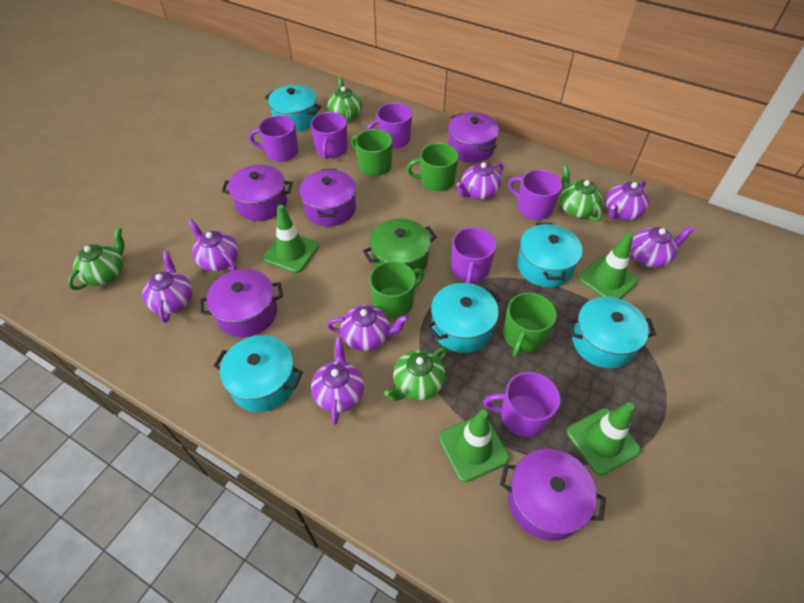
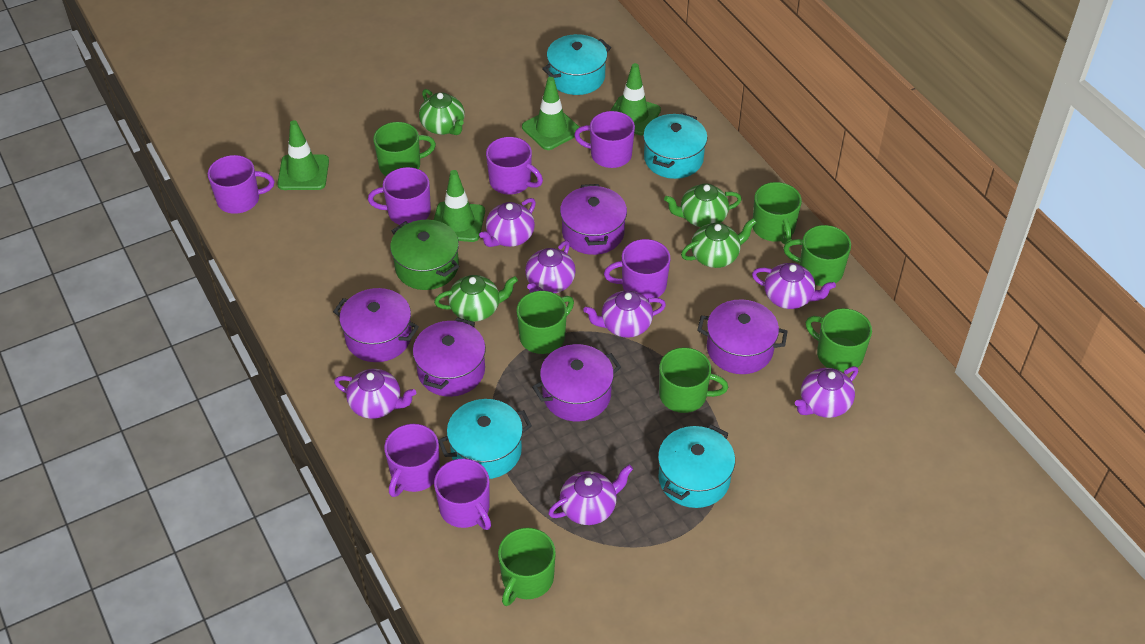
green mug: 4 -> 7
purple mug: 6 -> 7
turquoise pot: 5 -> 4

